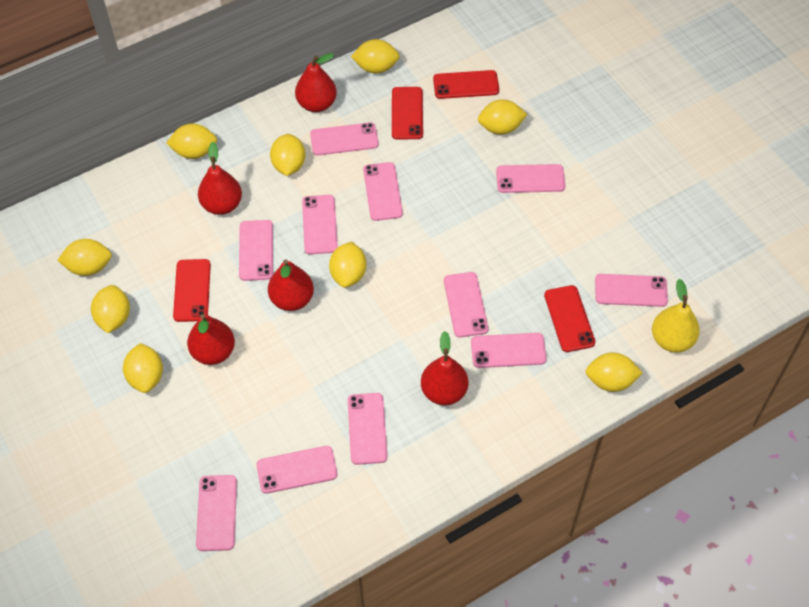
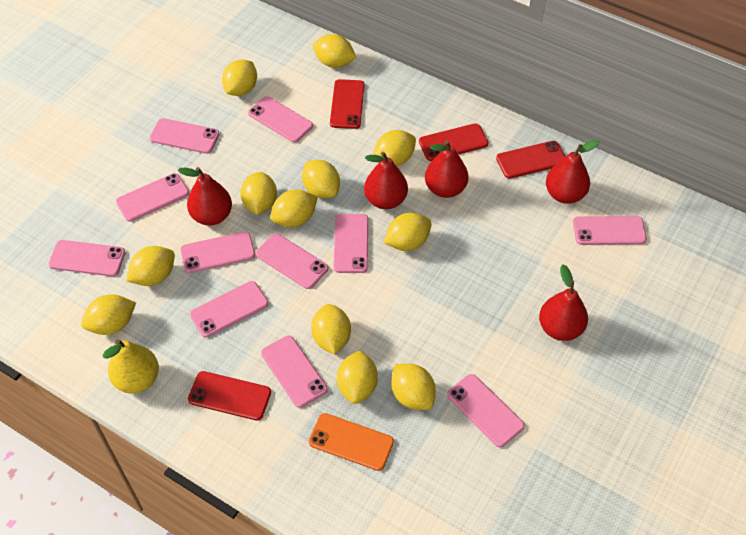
orange phone: 0 -> 1
yellow lemon: 9 -> 12

